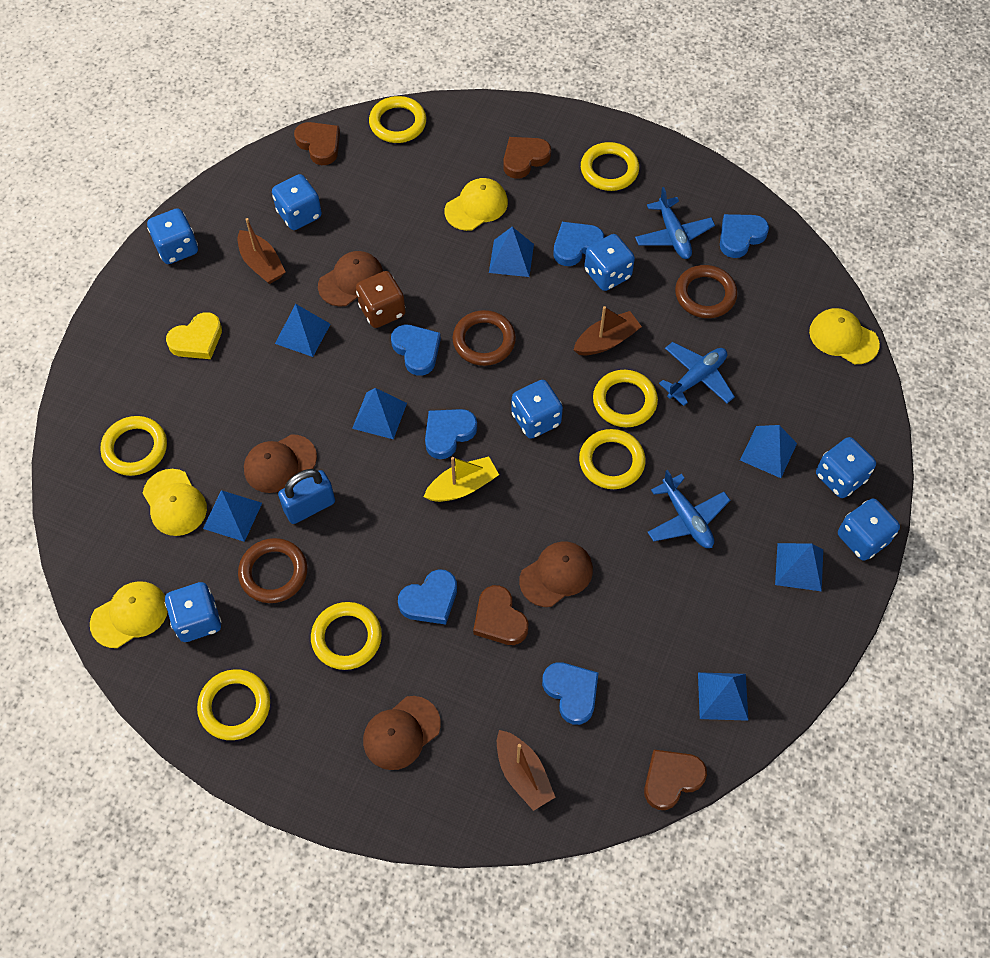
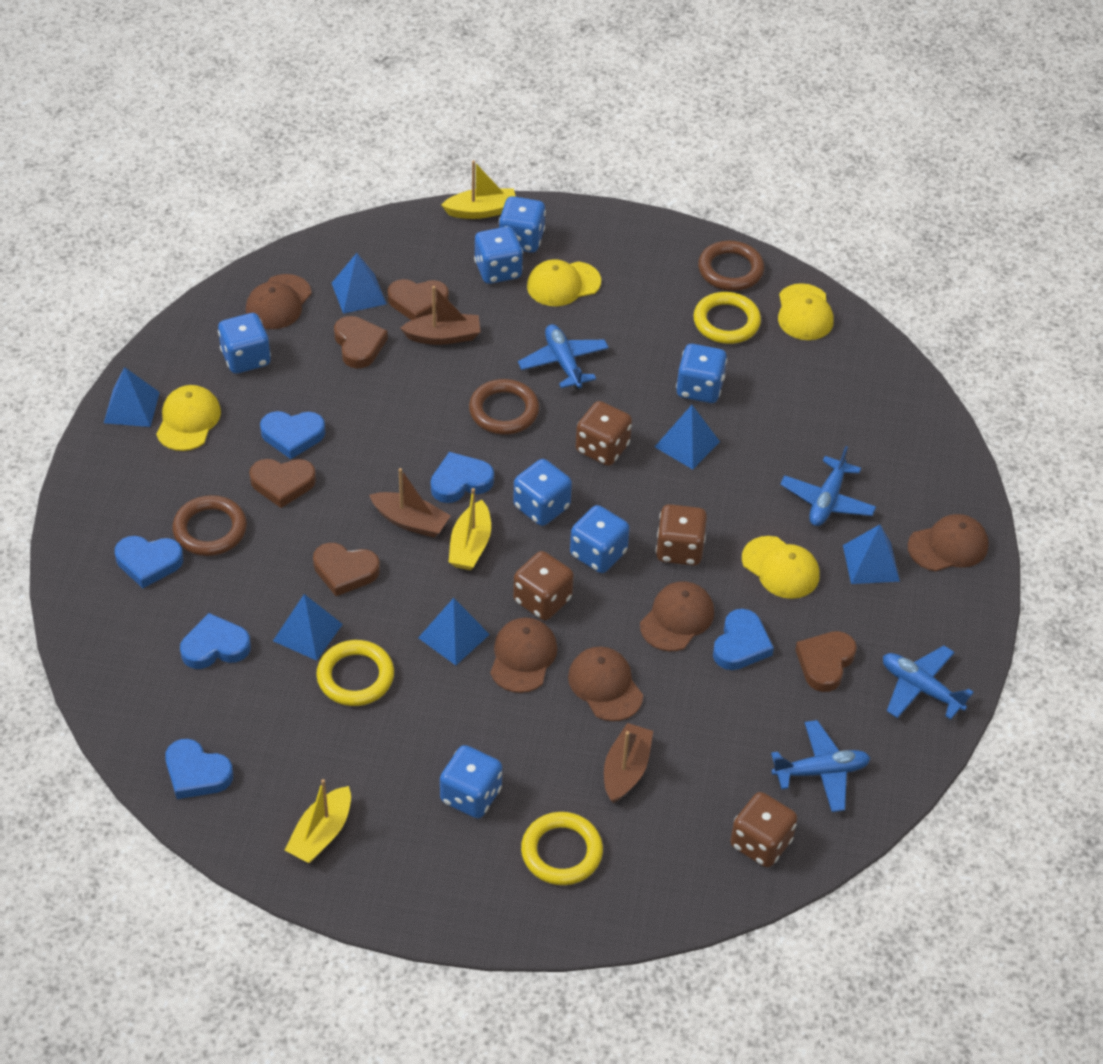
blue padlock: 1 -> 0
blue plane: 3 -> 4
blue pyramid: 7 -> 6
brown cap: 4 -> 5
brown dice: 1 -> 4
brown heart: 4 -> 5
yellow boat: 1 -> 3
yellow heart: 1 -> 0
yellow ring: 7 -> 3

